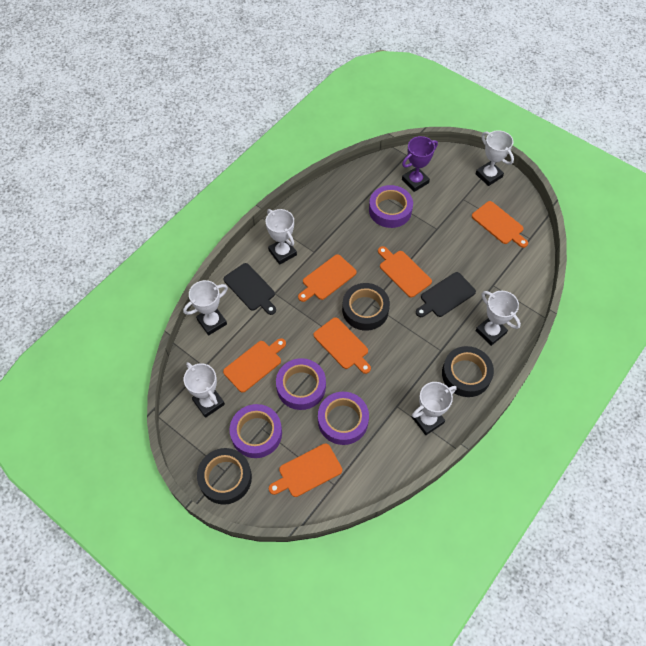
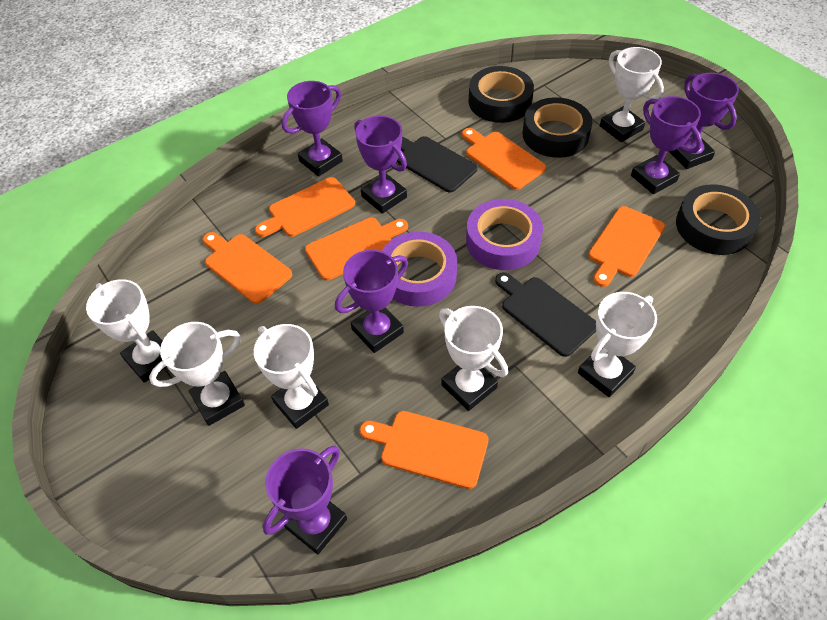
purple tape: 4 -> 2
purple trophy: 1 -> 6

